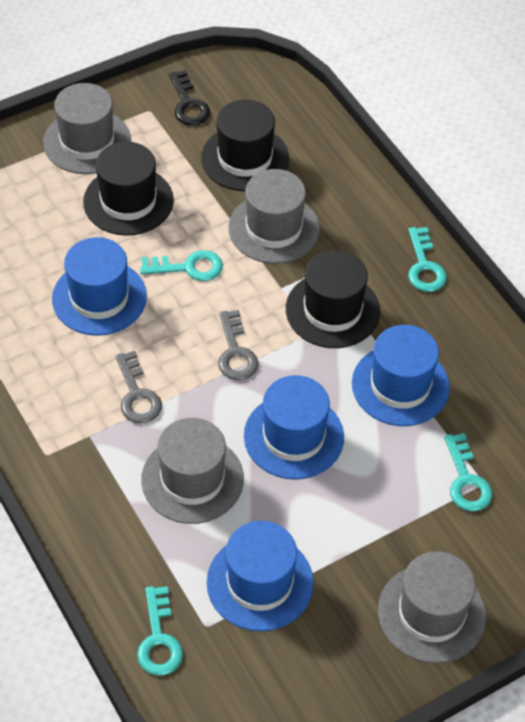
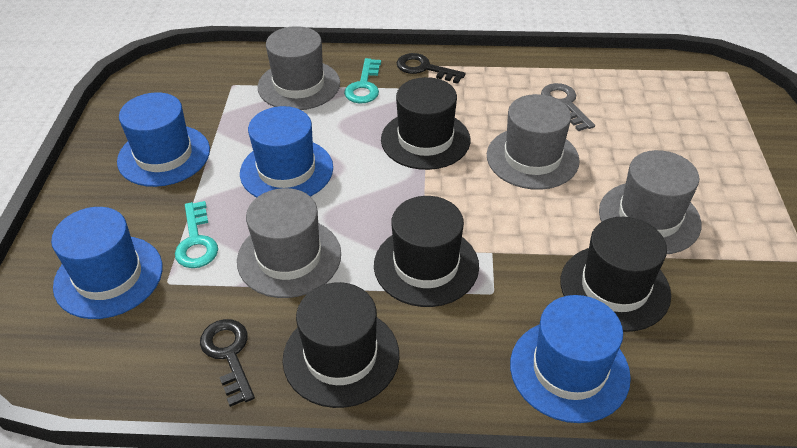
black hat: 3 -> 4
black key: 1 -> 2
grey key: 2 -> 1
turquoise key: 4 -> 2

